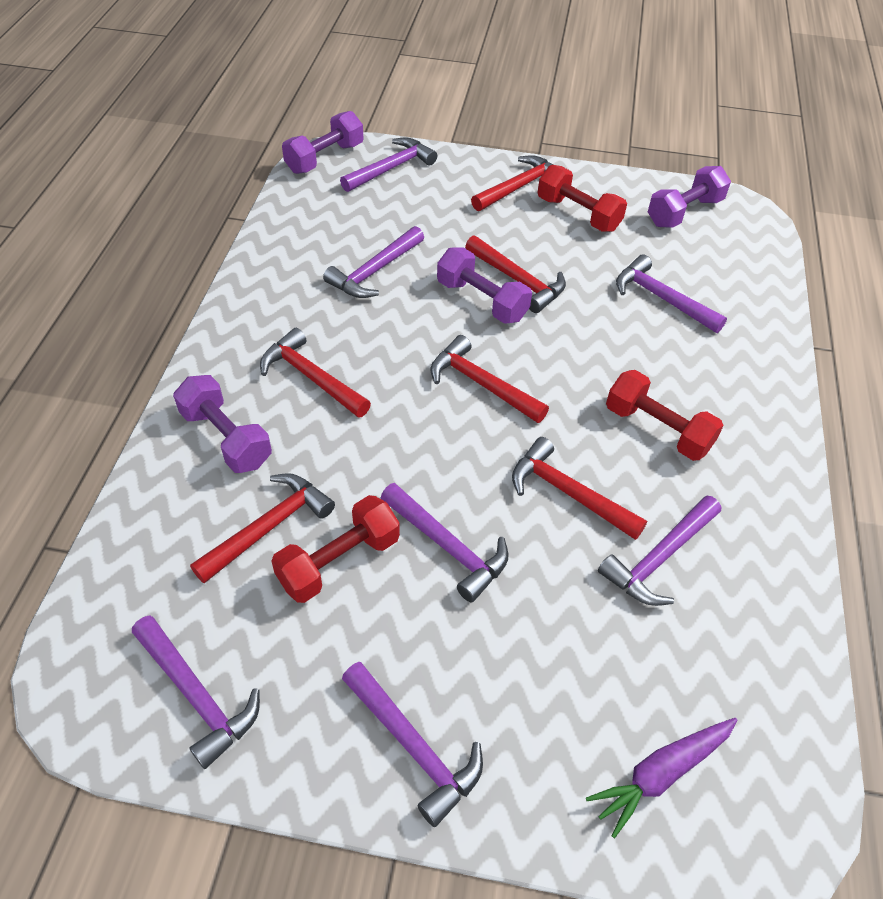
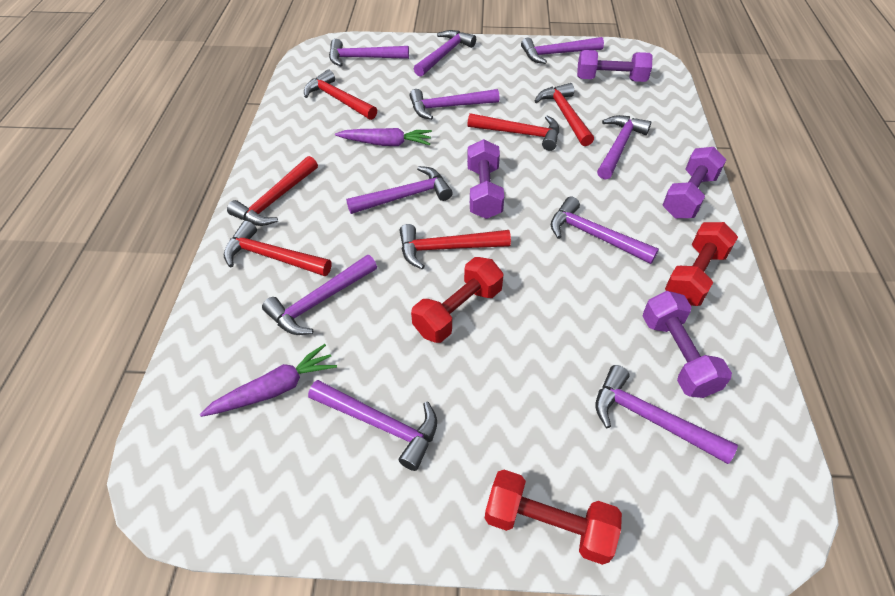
purple carrot: 1 -> 2
purple hammer: 7 -> 10

